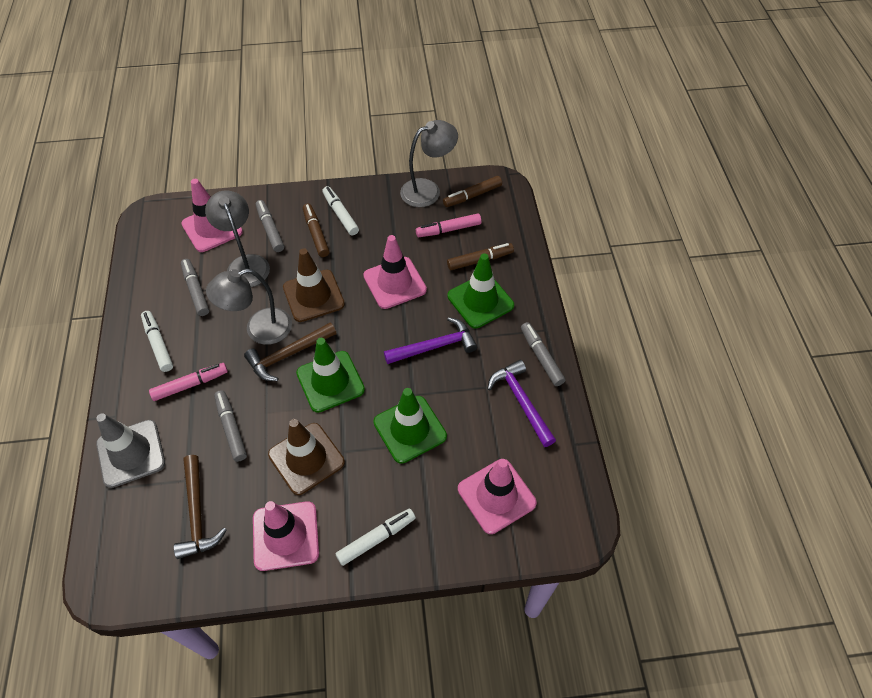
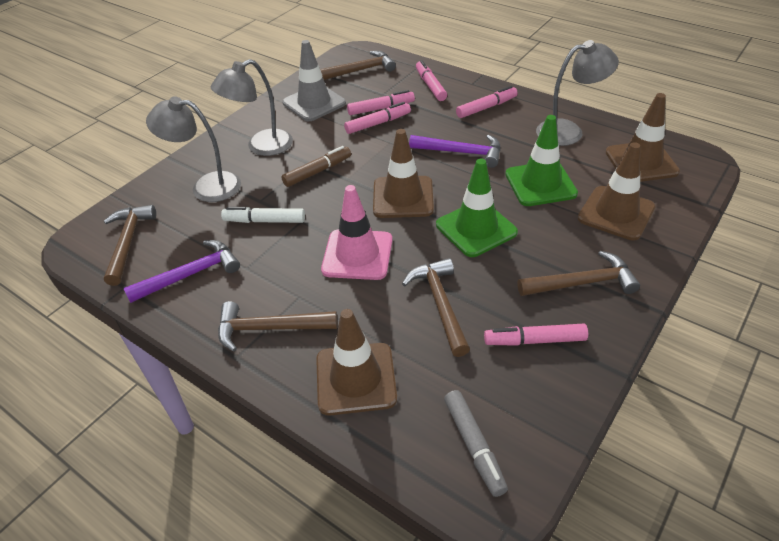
brown hammer: 2 -> 5
brown marker: 3 -> 1
brown traffic cone: 2 -> 4
green traffic cone: 3 -> 2
grey marker: 4 -> 1
pink marker: 2 -> 5
pink traffic cone: 4 -> 1
white marker: 3 -> 1

